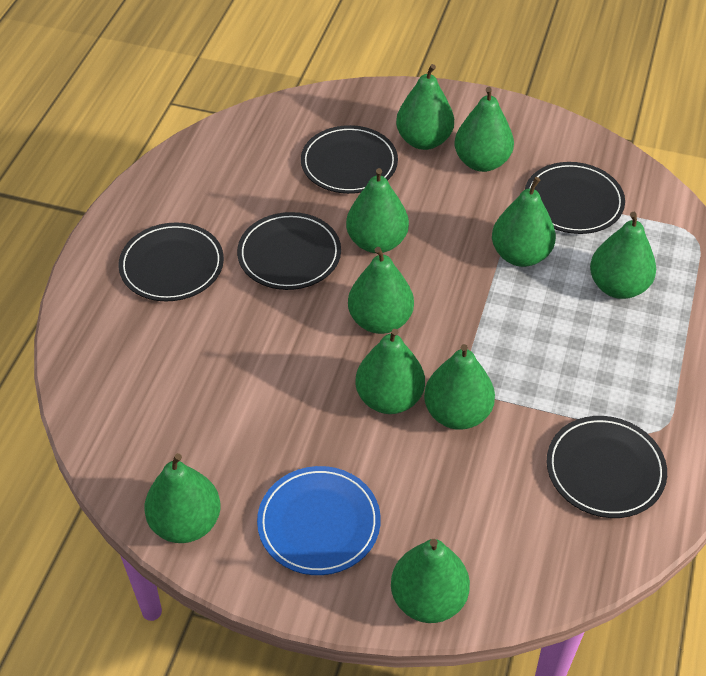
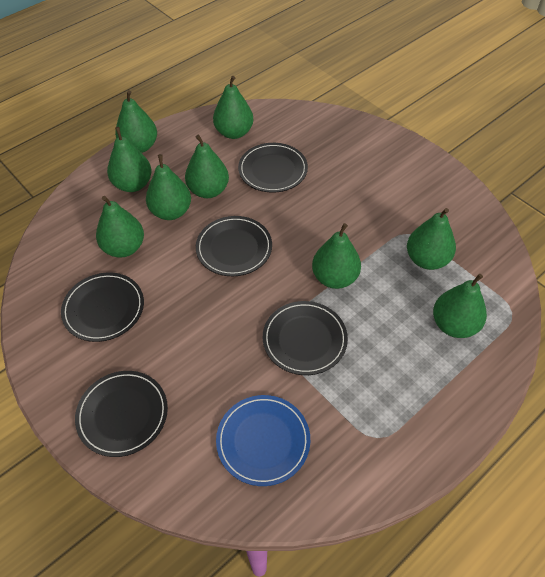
green pear: 10 -> 9

